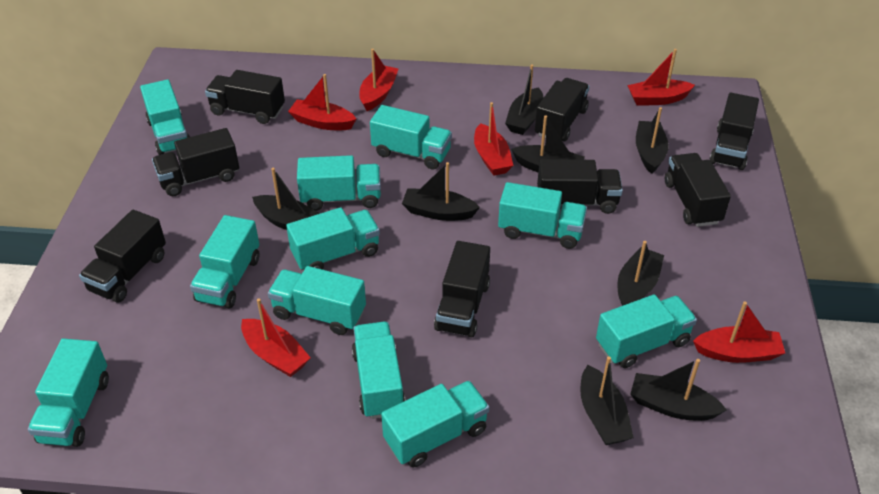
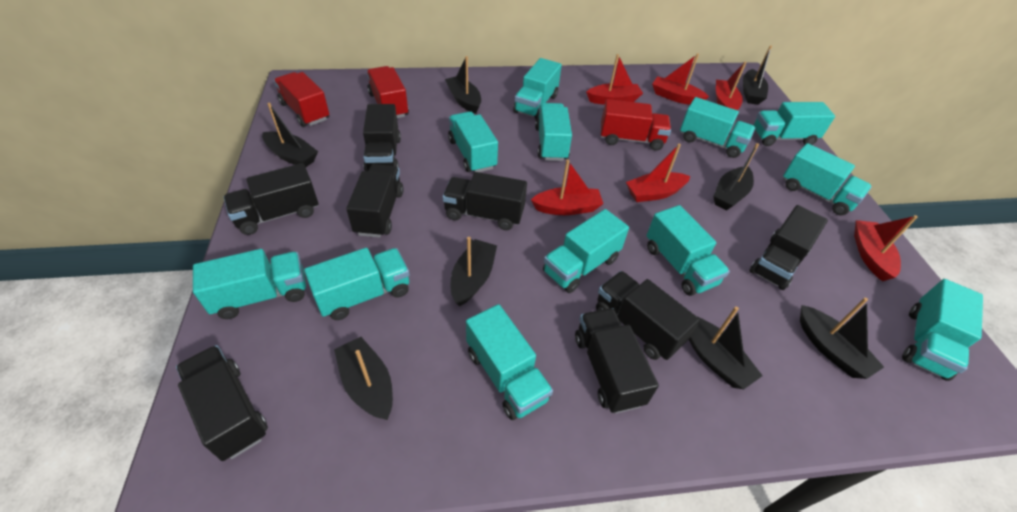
red truck: 0 -> 3
turquoise truck: 11 -> 12

